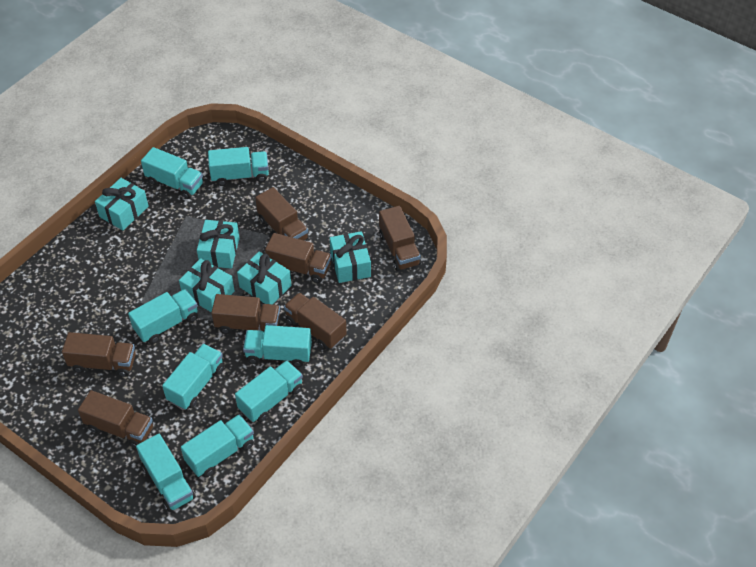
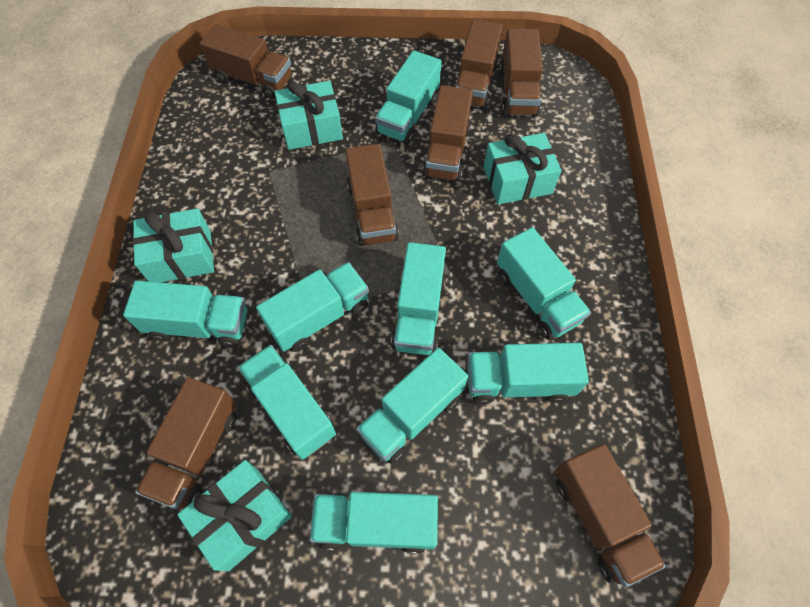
turquoise gift: 5 -> 4
turquoise truck: 8 -> 9

